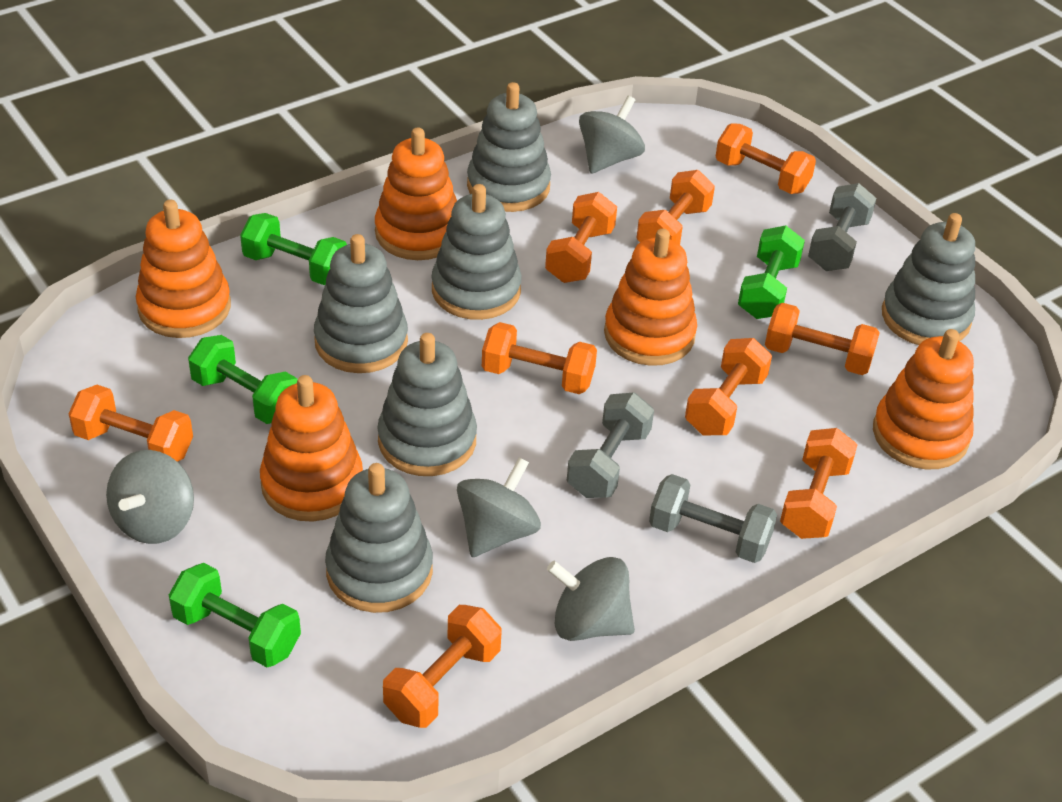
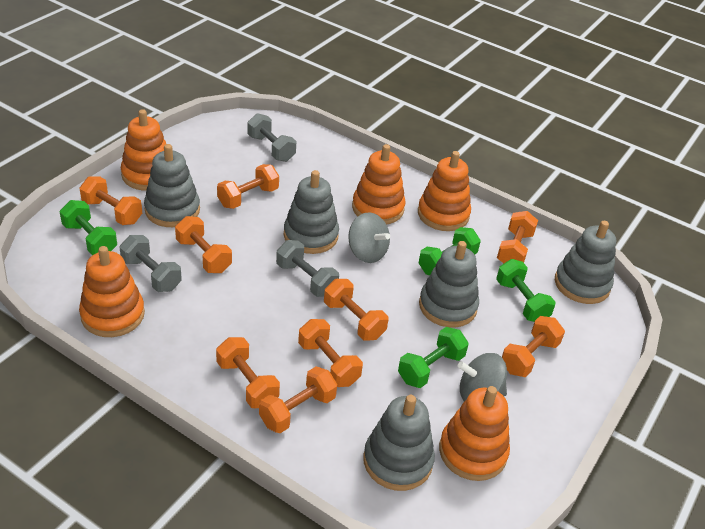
grey spinning top: 4 -> 2
grey stacking toy: 6 -> 5

